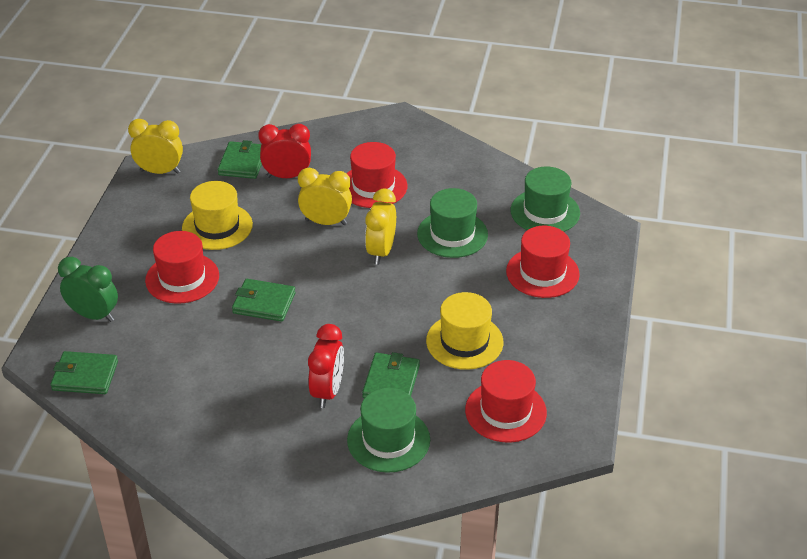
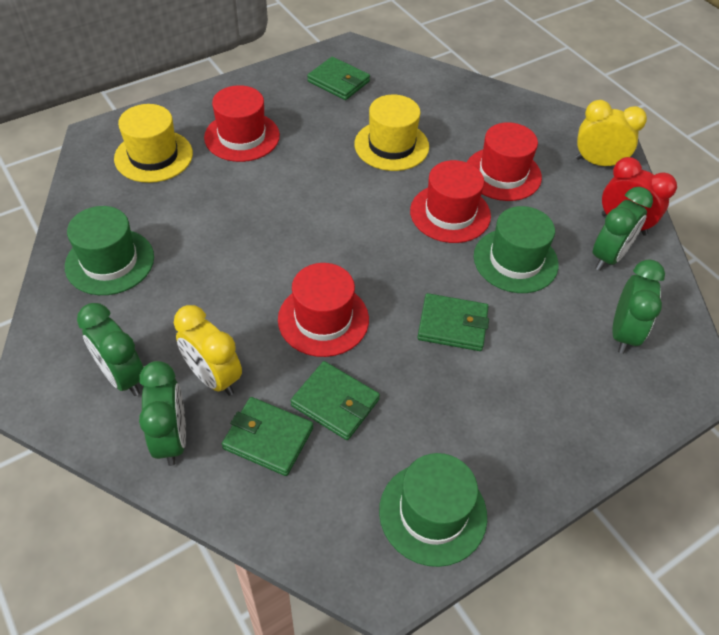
green clock: 1 -> 4
red clock: 2 -> 1
yellow clock: 3 -> 2

